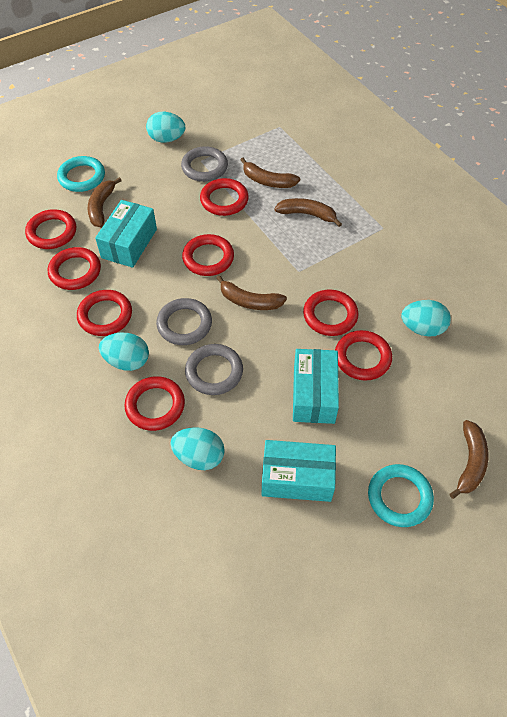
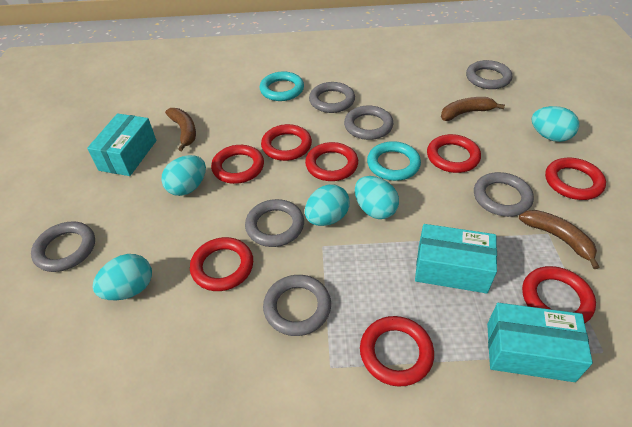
brown banana: 5 -> 3
grey ring: 3 -> 7
turquoise egg: 4 -> 5

